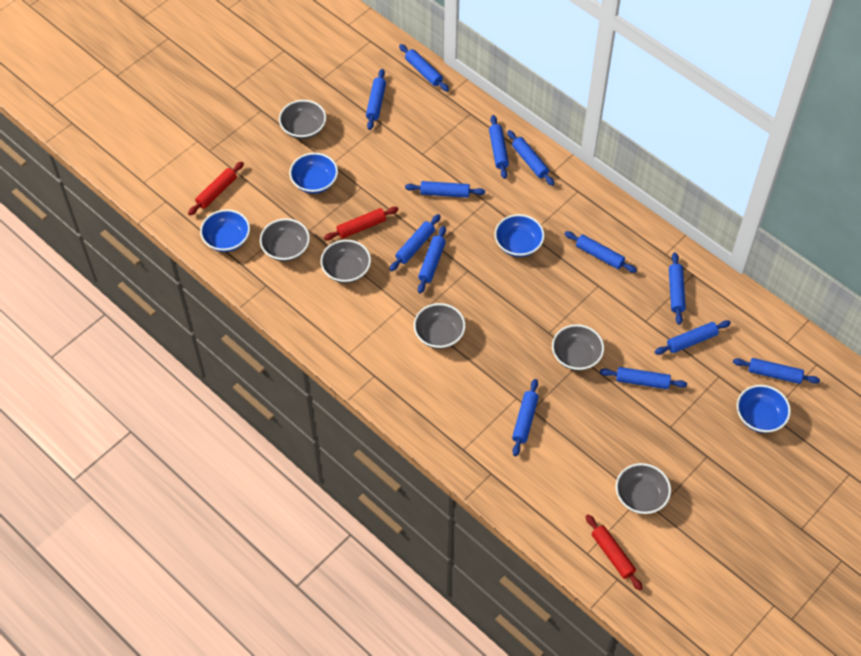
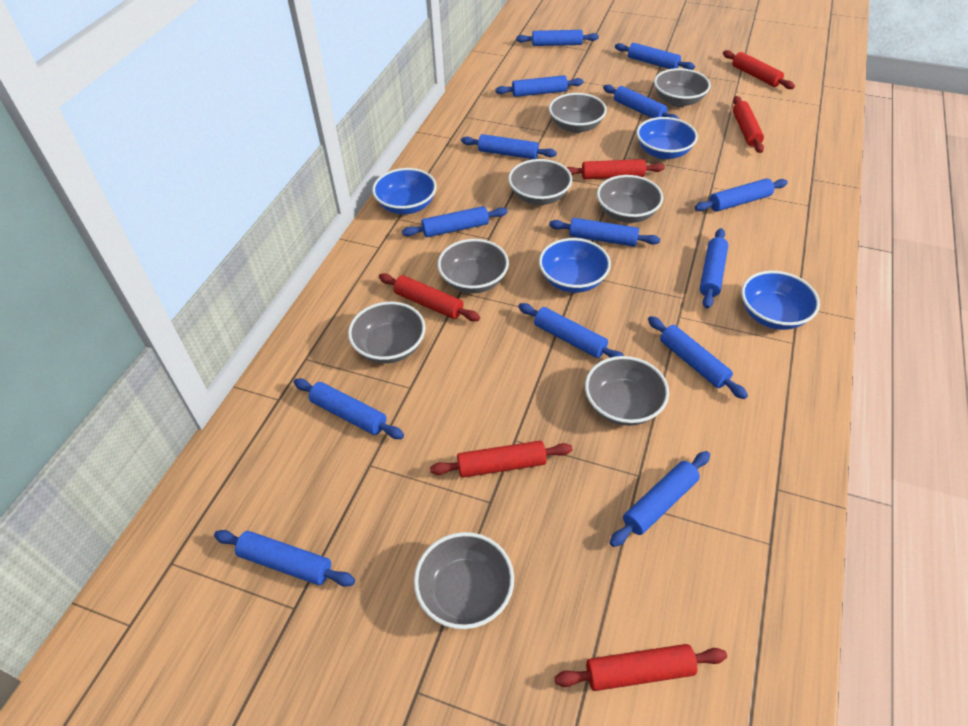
blue rolling pin: 13 -> 14
grey bowl: 6 -> 8
red rolling pin: 3 -> 6

